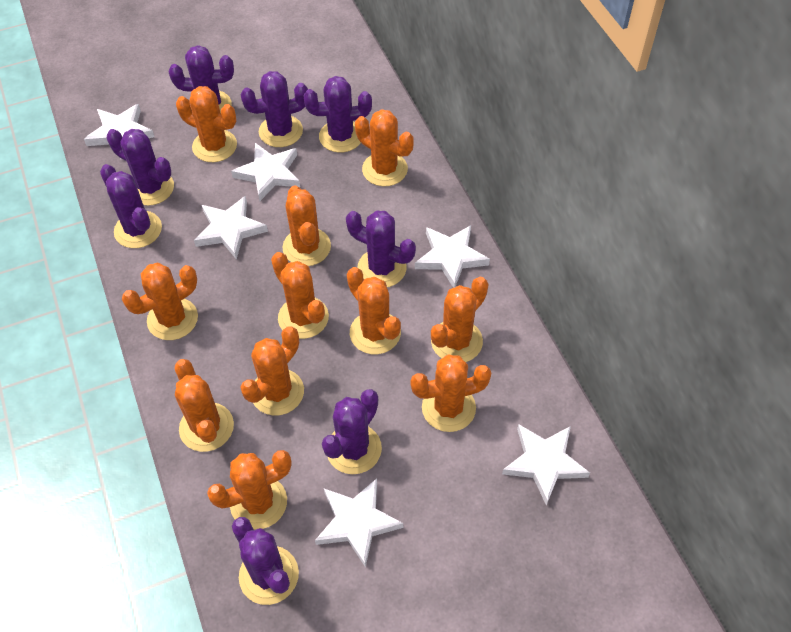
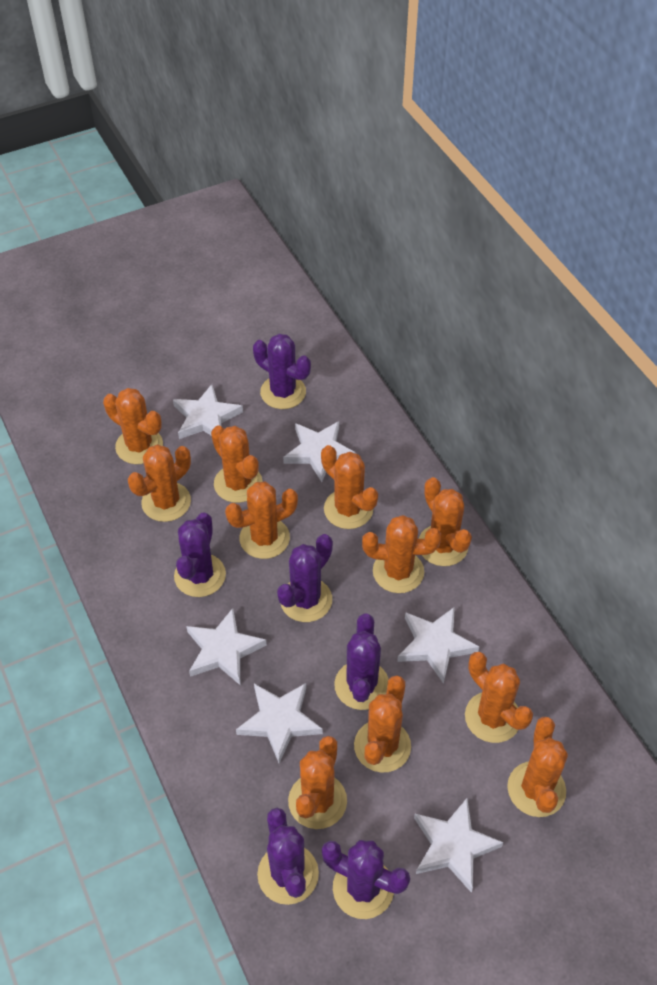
purple cactus: 8 -> 6

